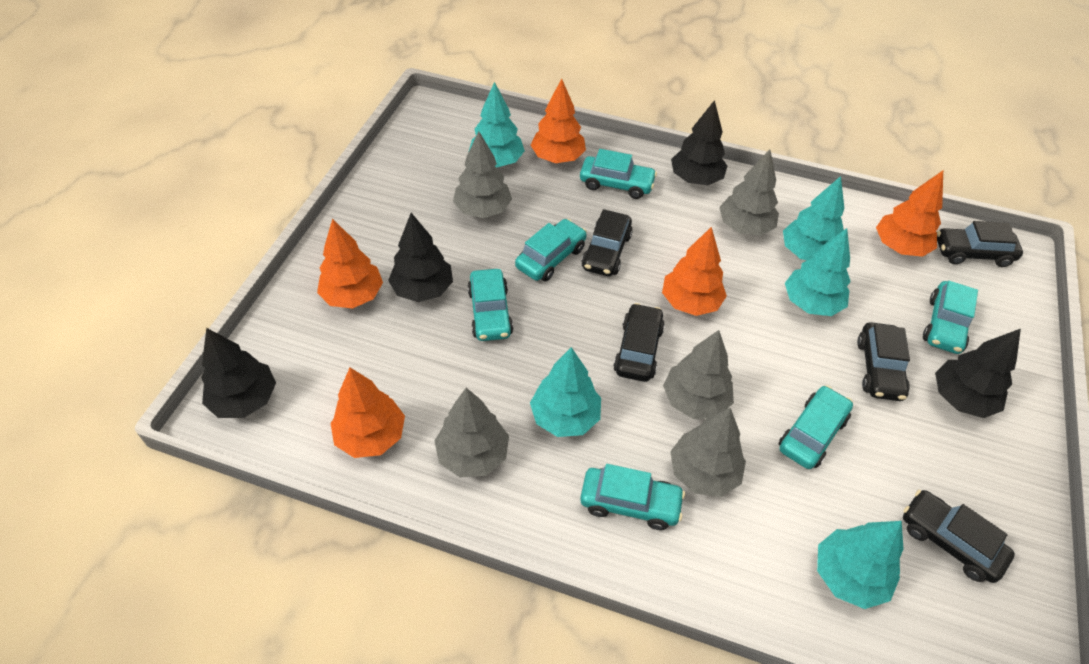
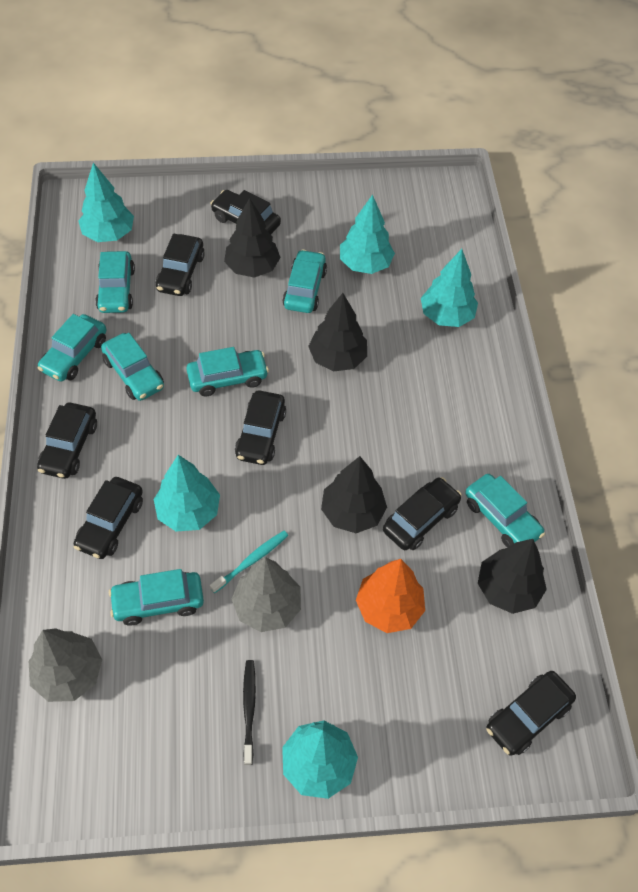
black car: 5 -> 7
black toothbrush: 0 -> 1
grey tree: 5 -> 2
orange tree: 5 -> 1
turquoise car: 6 -> 7
turquoise toothbrush: 0 -> 1

